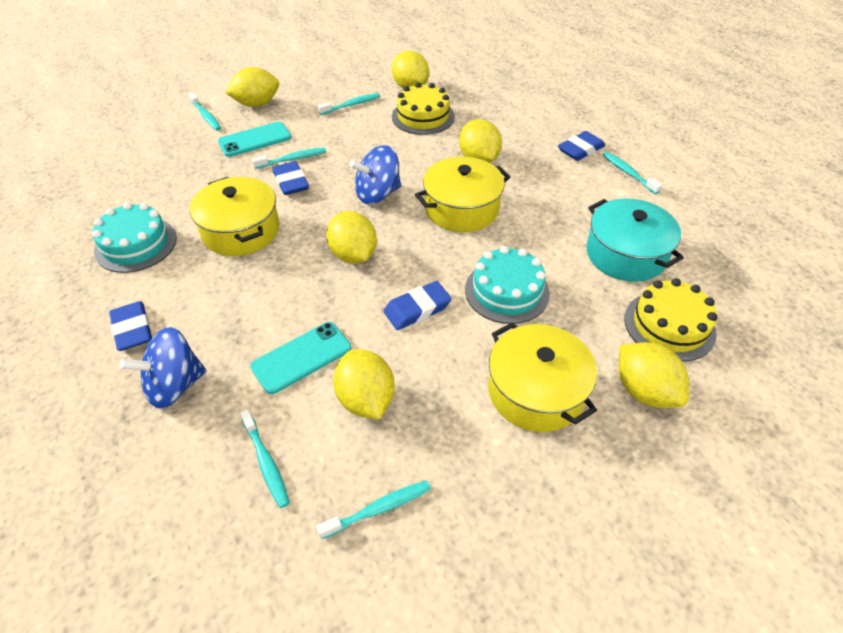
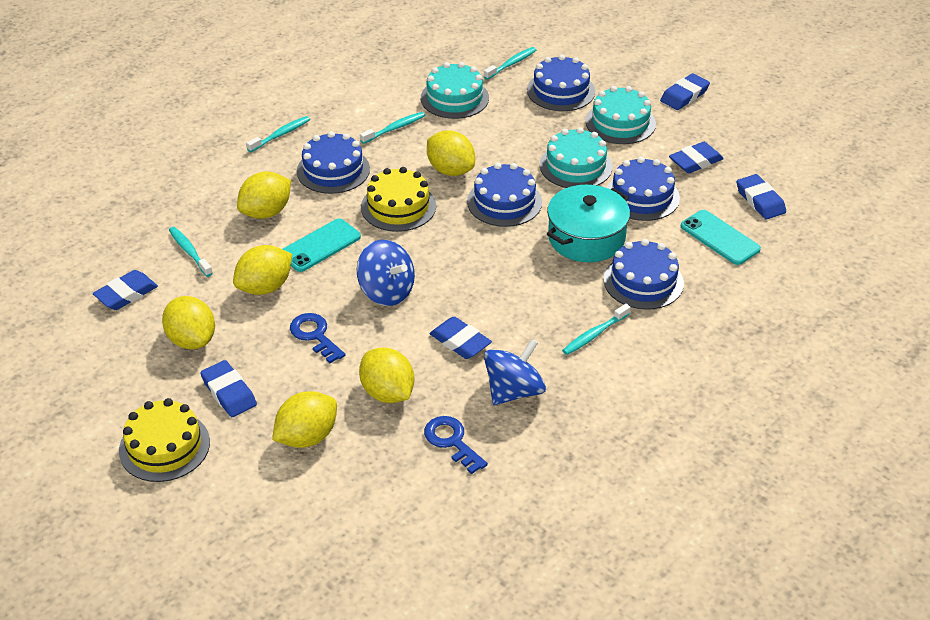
blue cake: 0 -> 5
blue eraser: 4 -> 6
blue key: 0 -> 2
turquoise cake: 2 -> 3
turquoise toothbrush: 6 -> 5
yellow pot: 3 -> 0

